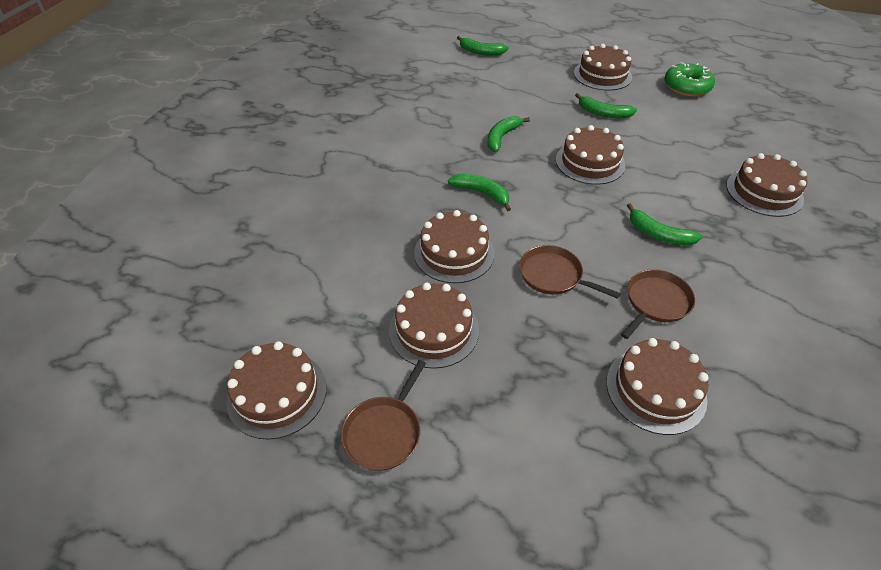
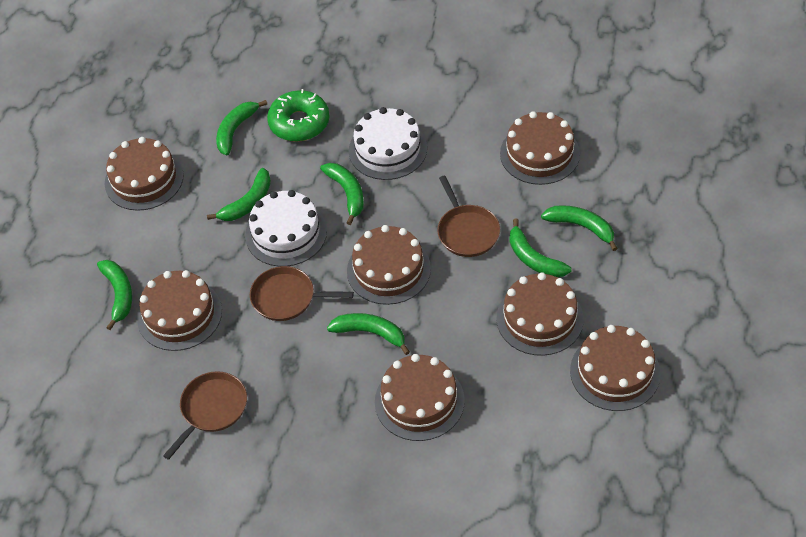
green banana: 5 -> 7
white cake: 0 -> 2

